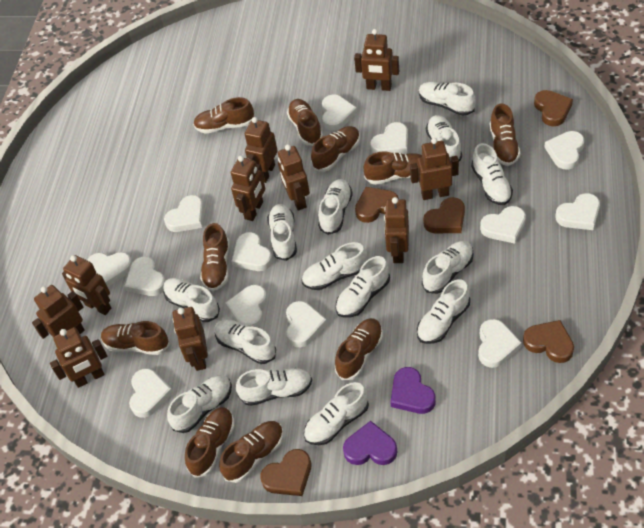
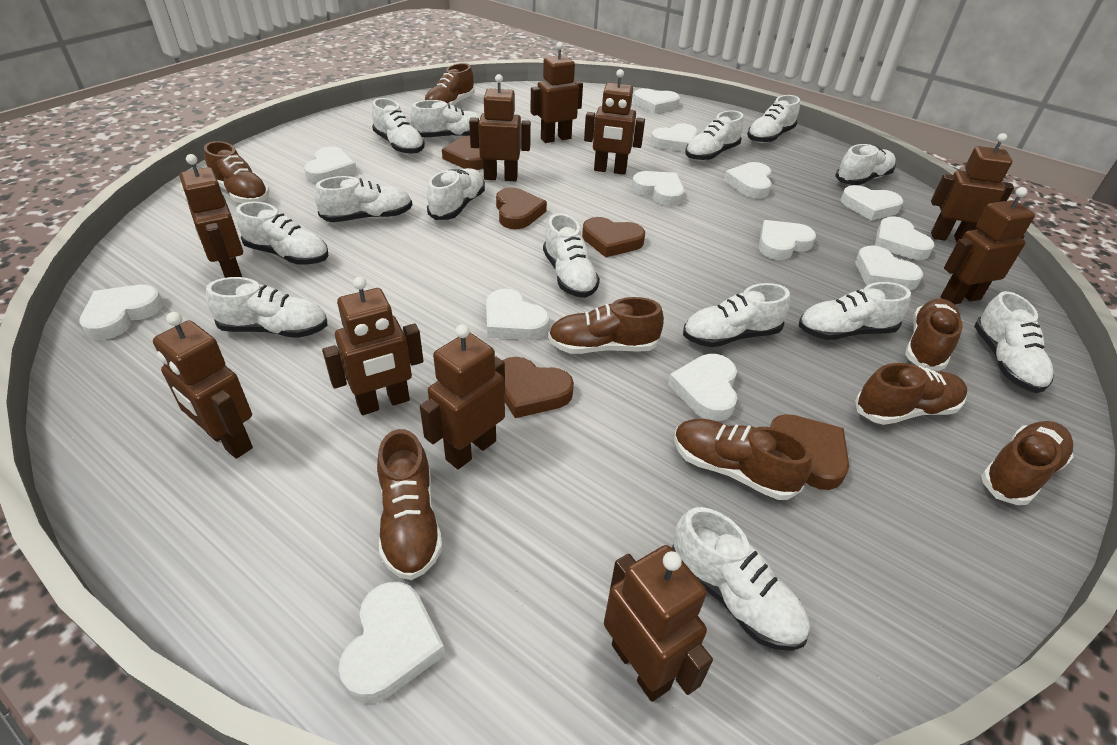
brown shoe: 10 -> 8
purple heart: 2 -> 0

